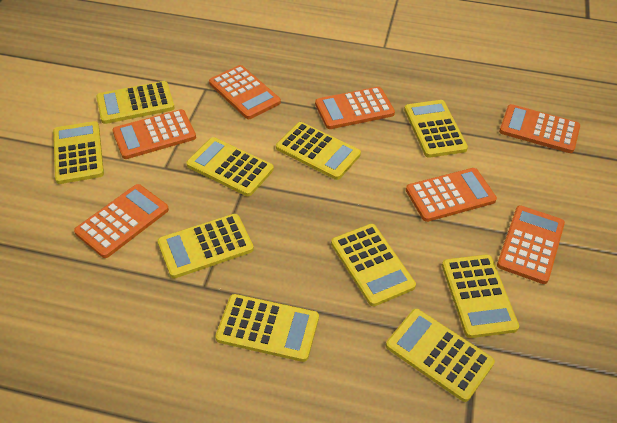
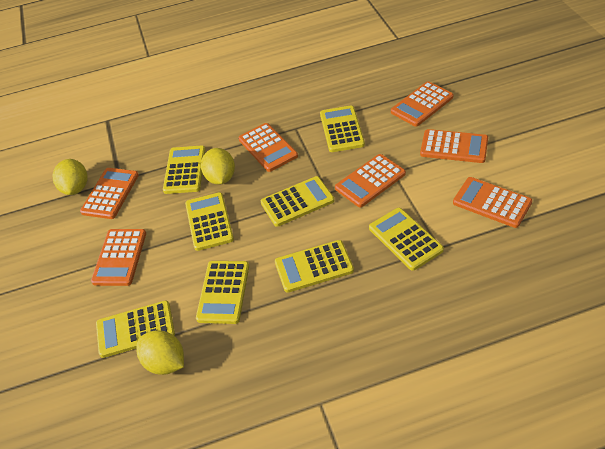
yellow calculator: 10 -> 8
yellow lemon: 0 -> 3

